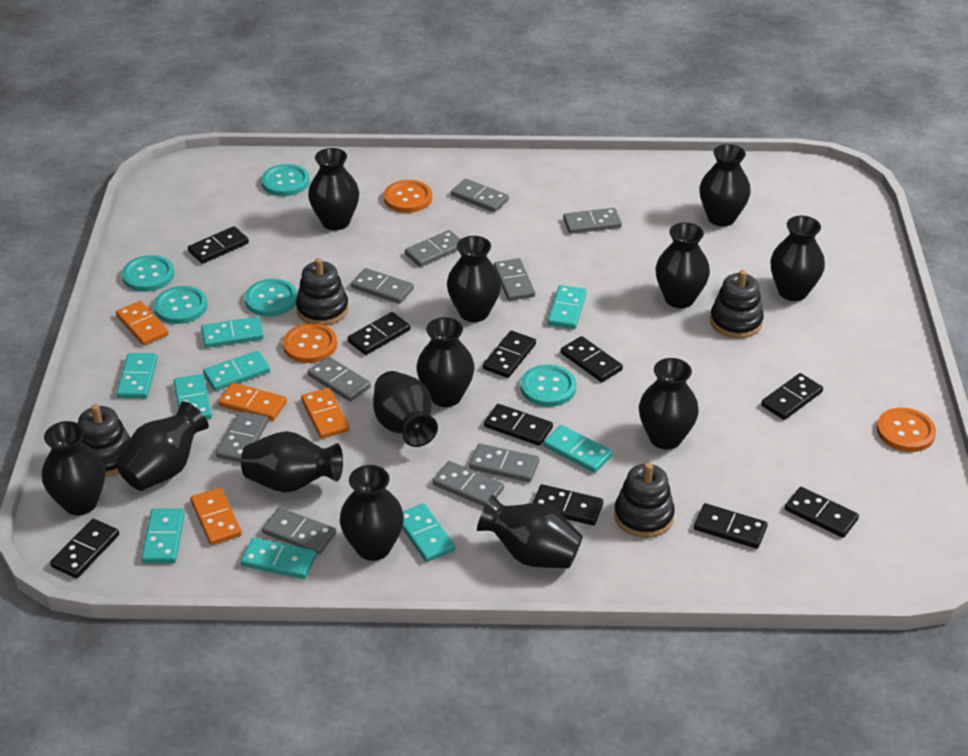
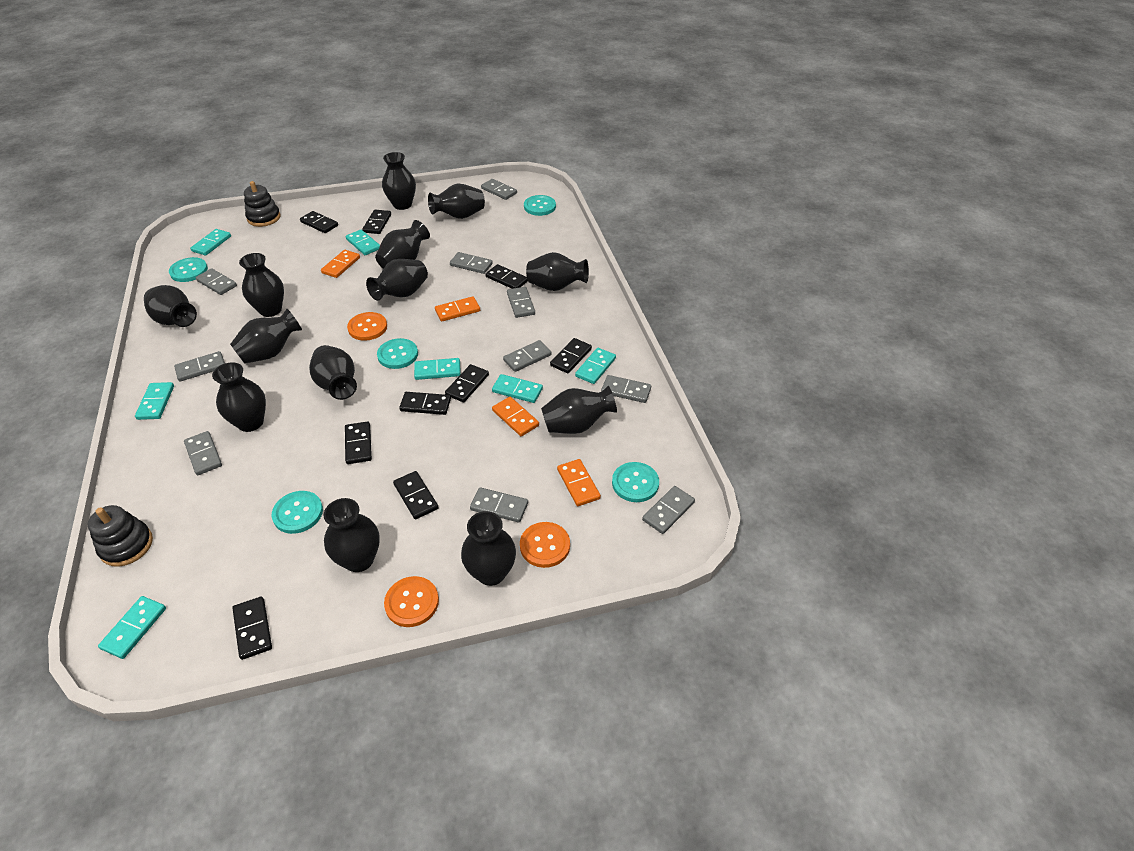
black domino: 10 -> 9
black stacking toy: 4 -> 2
turquoise domino: 9 -> 7

